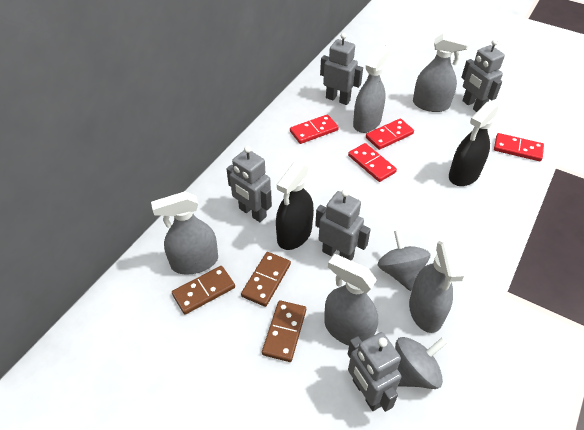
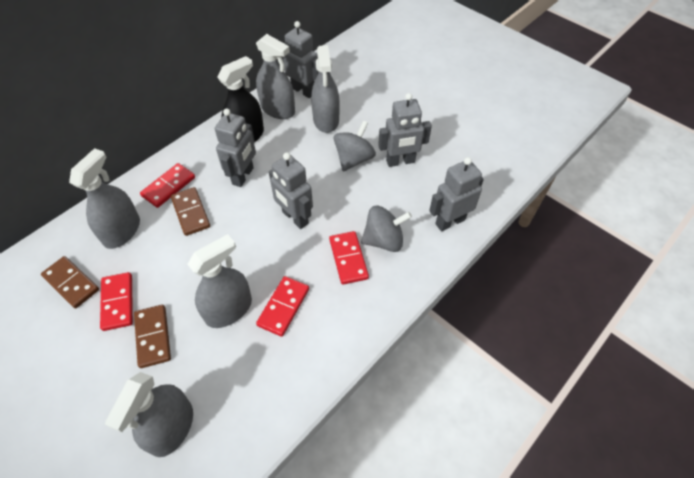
black spray bottle: 2 -> 1

